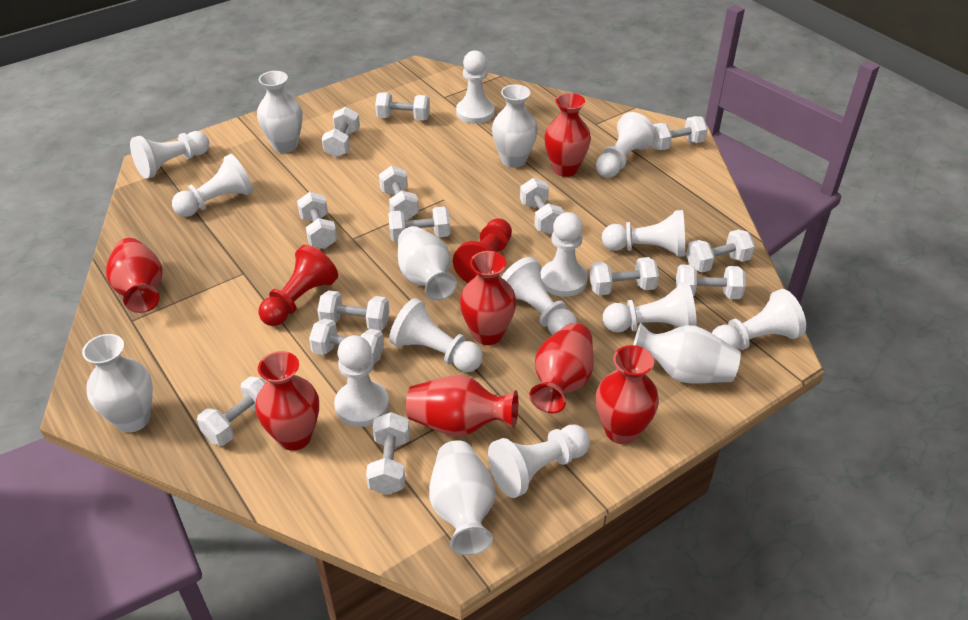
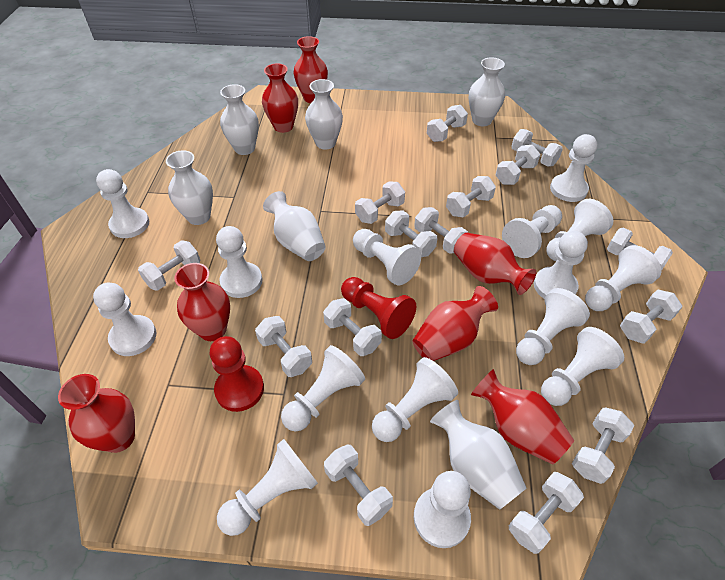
white dumbbell: 14 -> 15
white pawn: 12 -> 15

